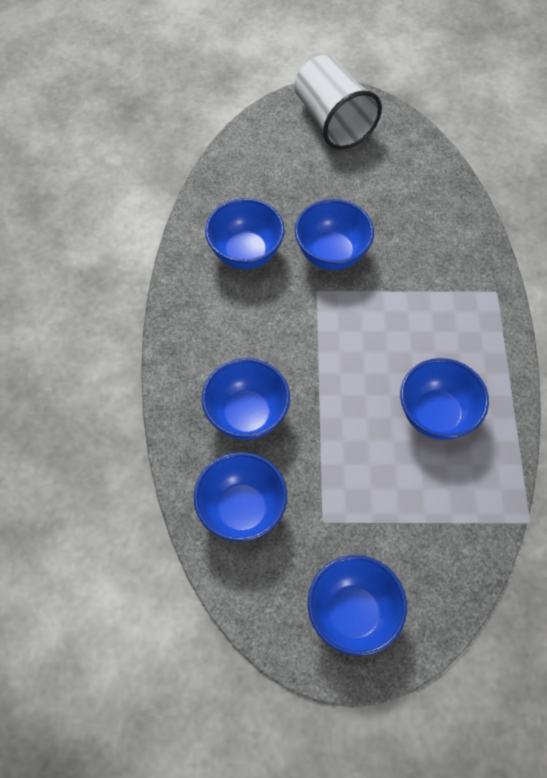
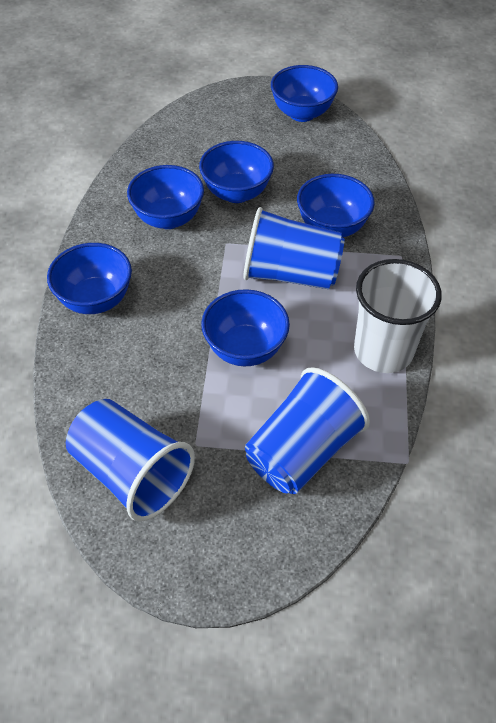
blue cup: 0 -> 3

